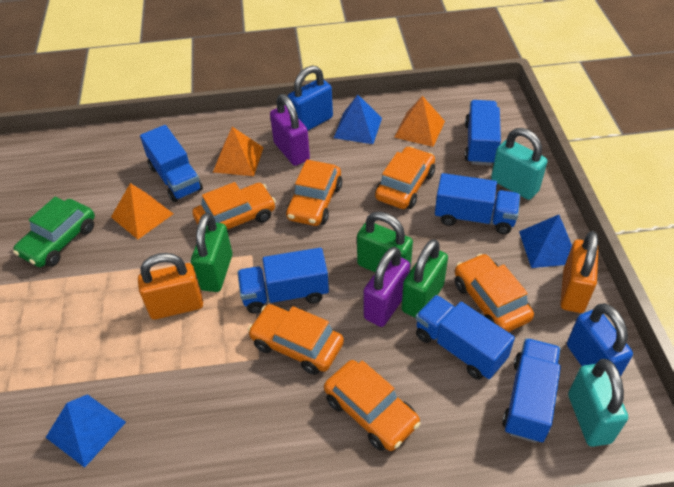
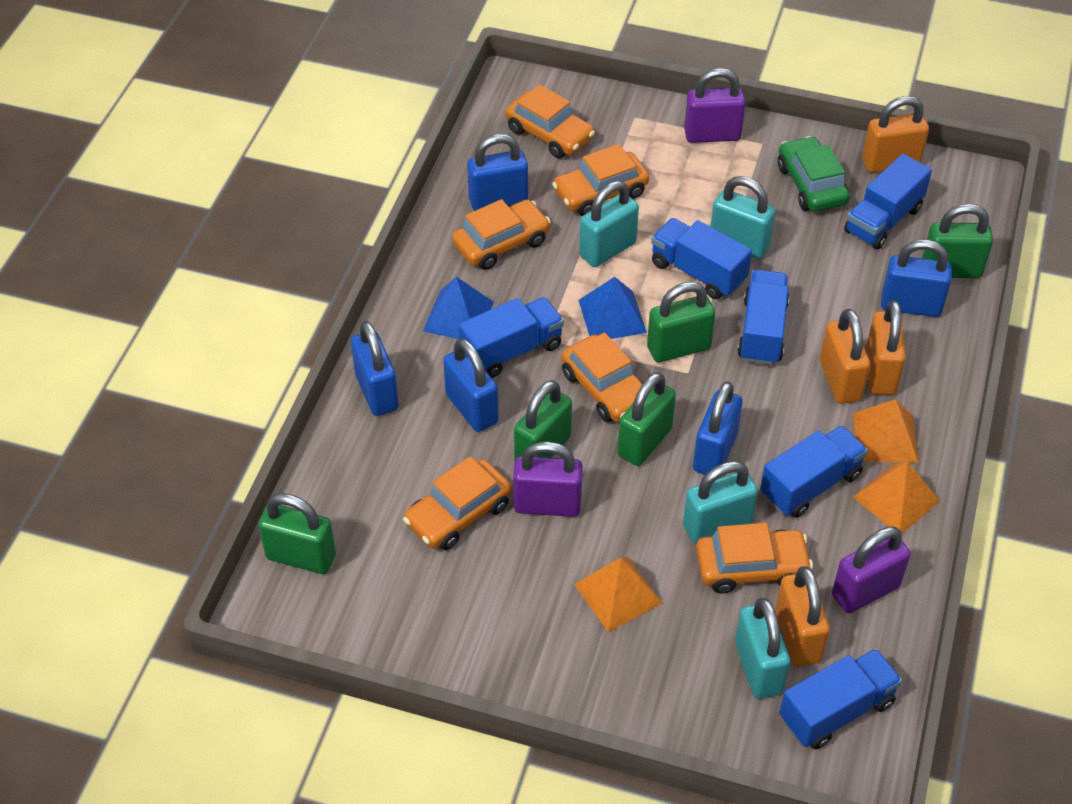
blue padlock: 2 -> 5
blue pyramid: 3 -> 2
green padlock: 3 -> 5
orange padlock: 2 -> 4
purple padlock: 2 -> 3
turquoise padlock: 2 -> 4

